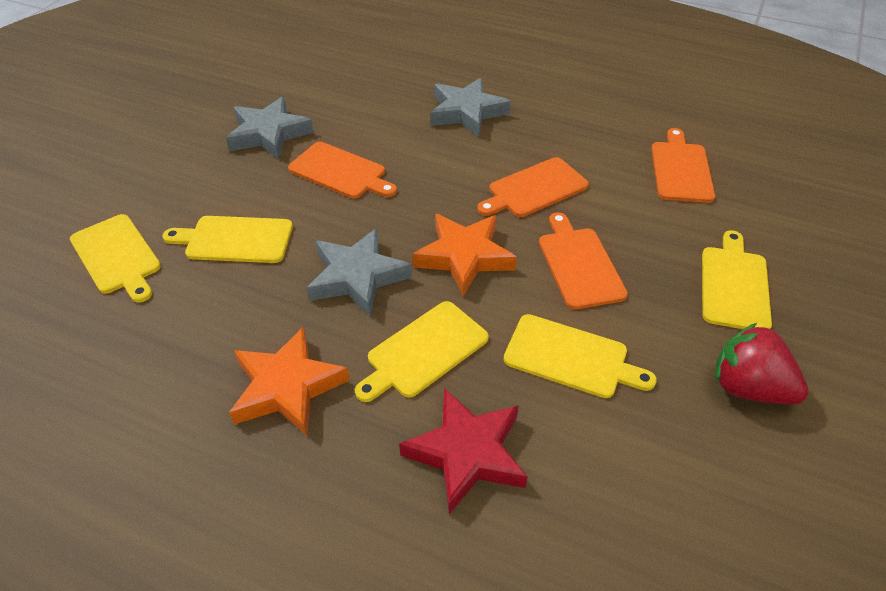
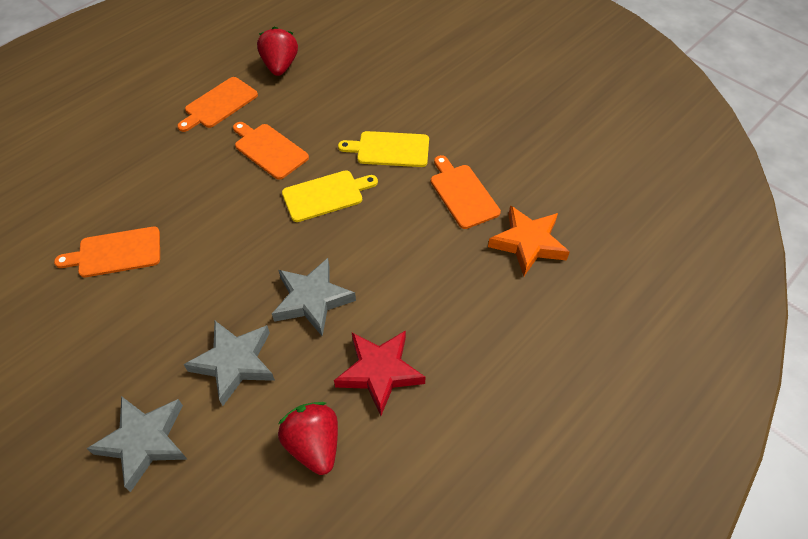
orange star: 2 -> 1
red strawberry: 1 -> 2
yellow cutting board: 5 -> 2

